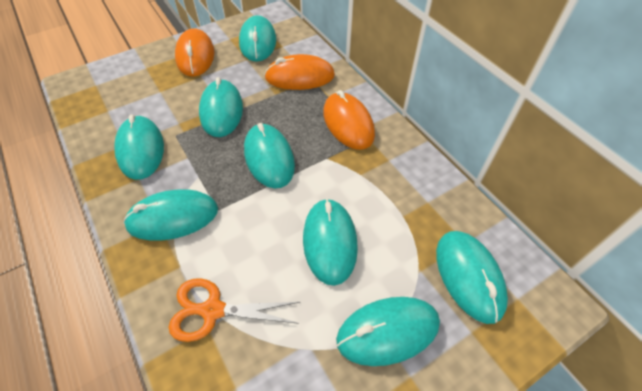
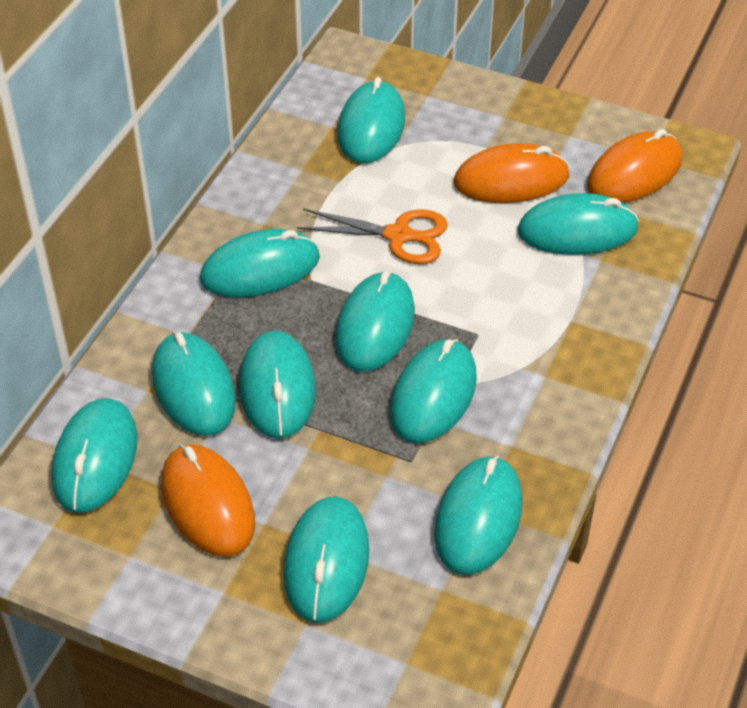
turquoise mouse: 8 -> 10

